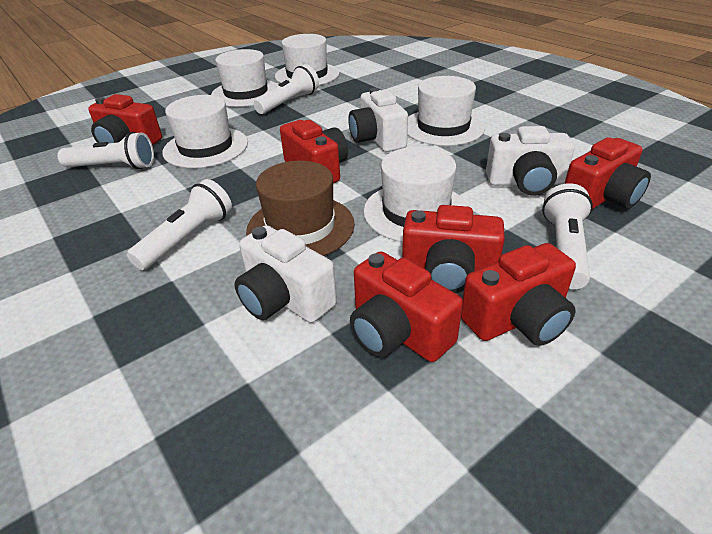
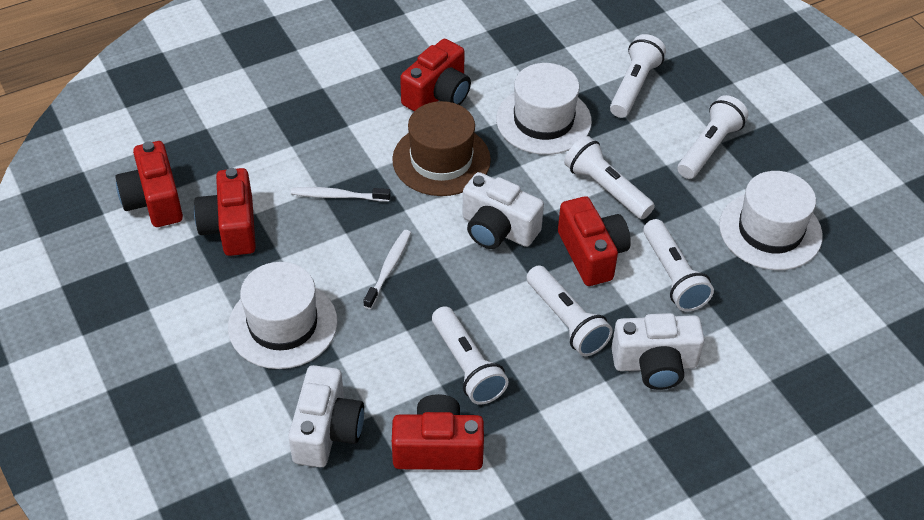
red camera: 6 -> 5
white flashlight: 4 -> 6
white hat: 5 -> 3
white toothbrush: 0 -> 2

